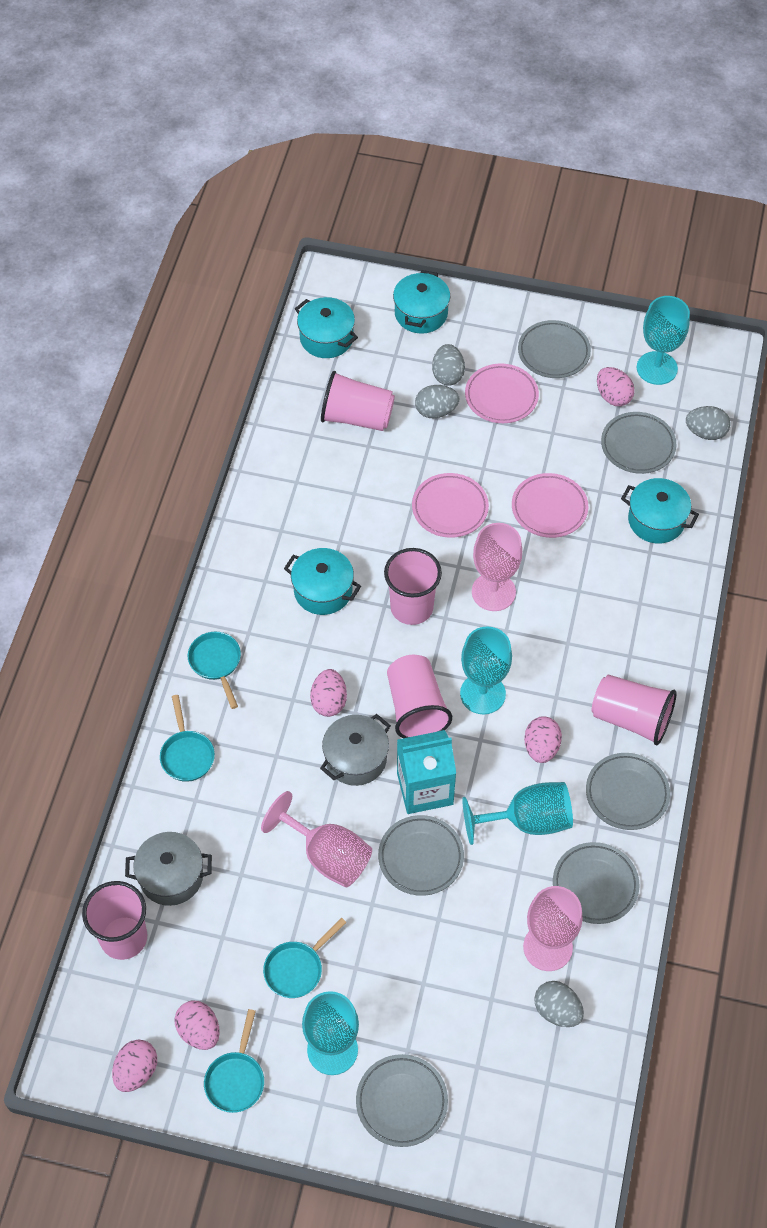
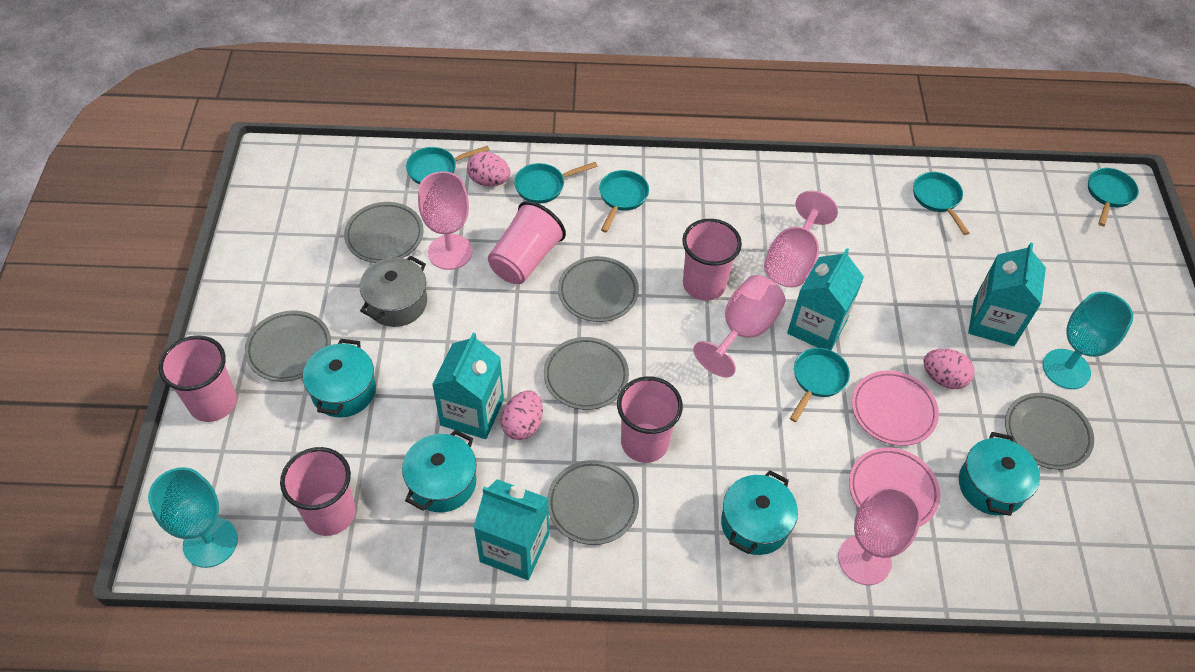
grey egg: 4 -> 0
grey pot: 2 -> 1
pink egg: 5 -> 3
pink goblet: 3 -> 4
pink plate: 3 -> 2
turquoise carton: 1 -> 4
turquoise goblet: 4 -> 2
turquoise pan: 4 -> 6

